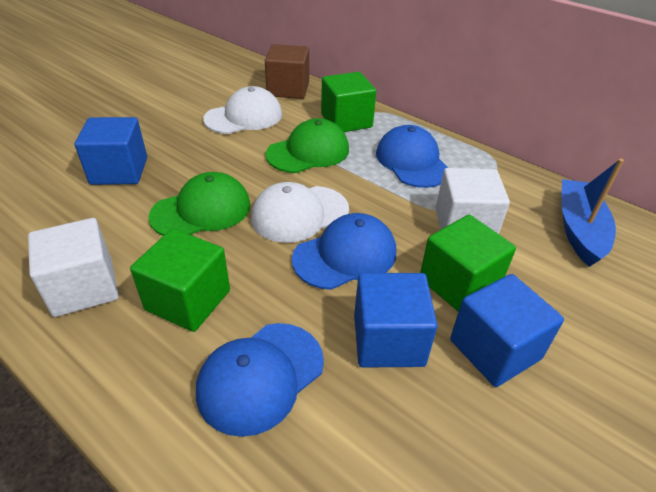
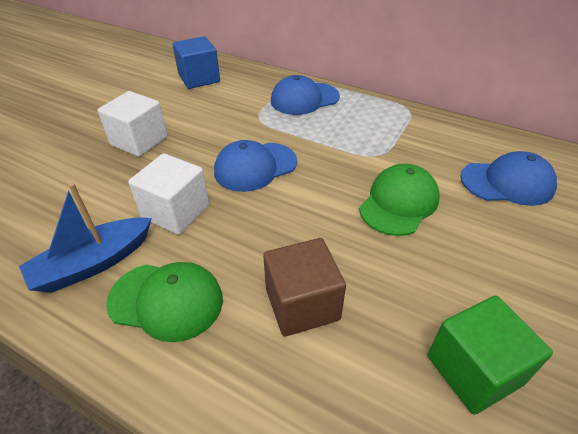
blue cube: 3 -> 1
green cube: 3 -> 1
white cap: 2 -> 0

